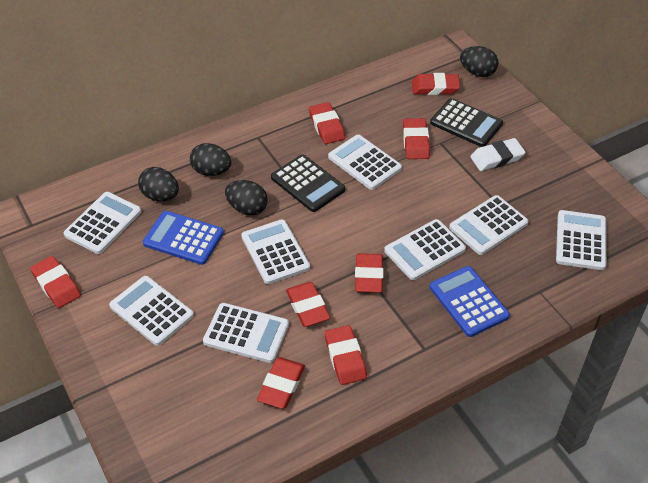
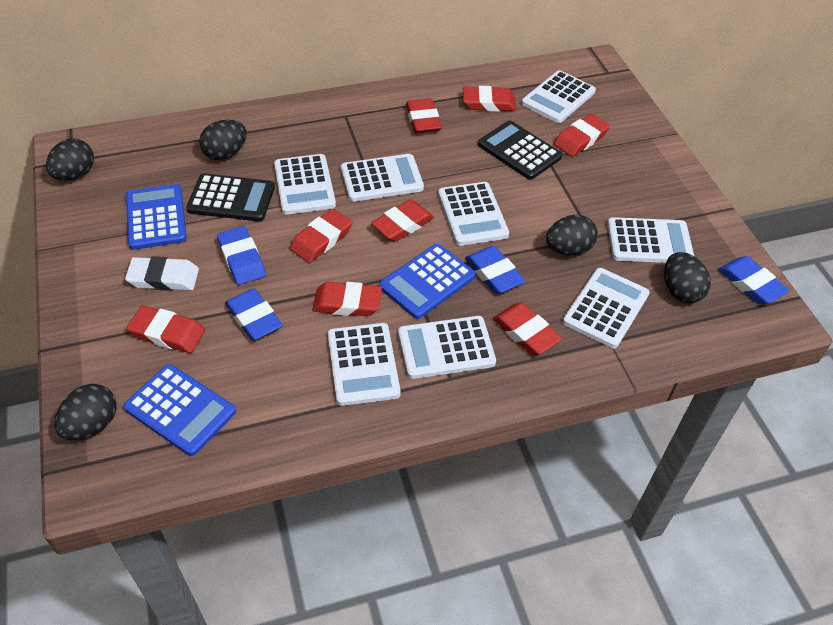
black egg: 4 -> 5
blue calculator: 2 -> 3
blue eraser: 0 -> 4

